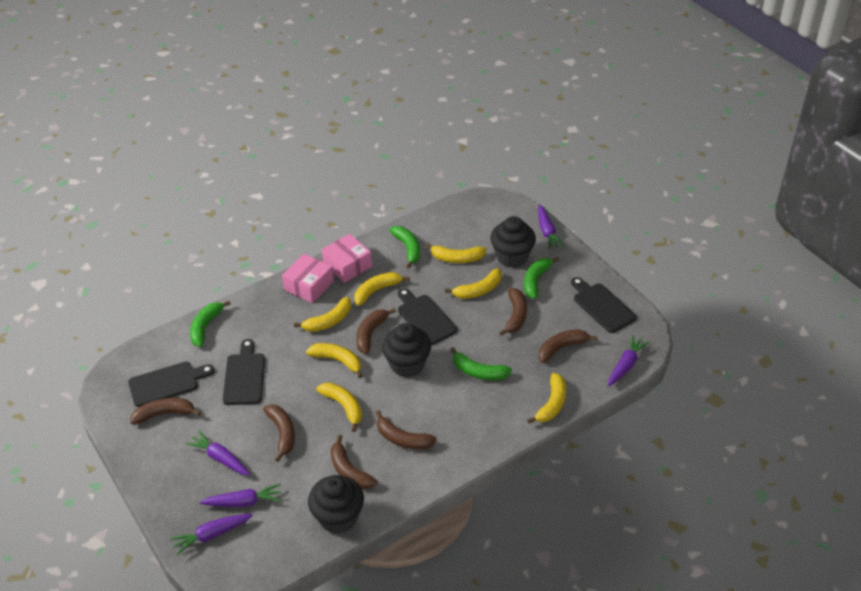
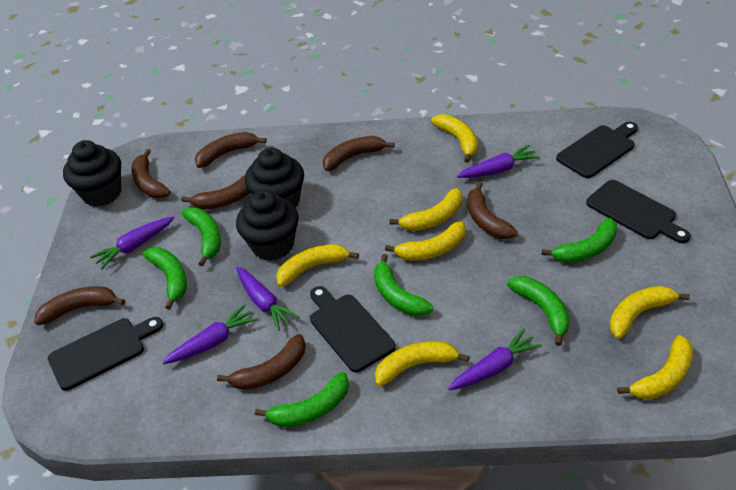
green banana: 4 -> 6
pink box: 2 -> 0

